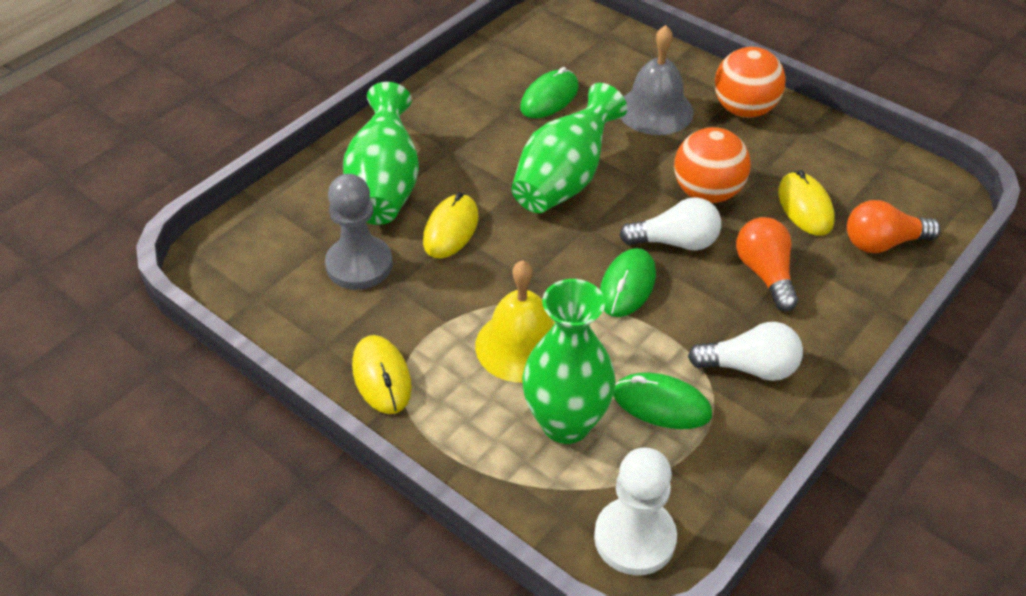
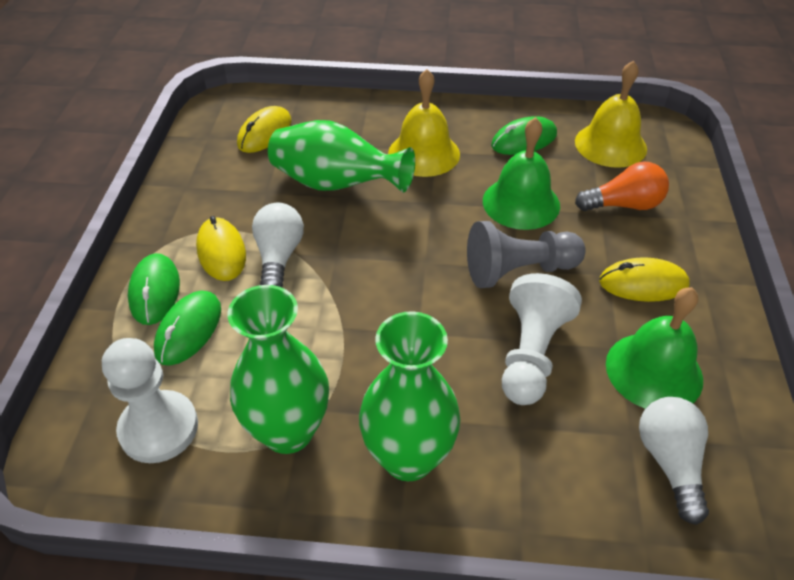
green bell: 0 -> 2
grey bell: 1 -> 0
orange ball: 2 -> 0
orange light bulb: 2 -> 1
white pawn: 1 -> 2
yellow bell: 1 -> 2

